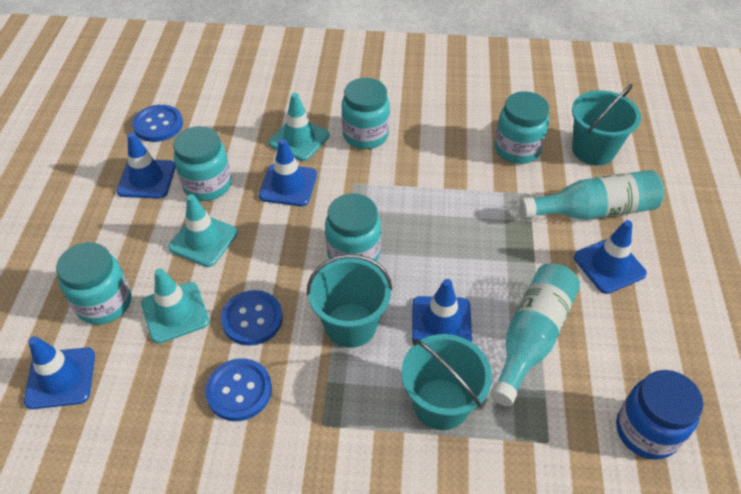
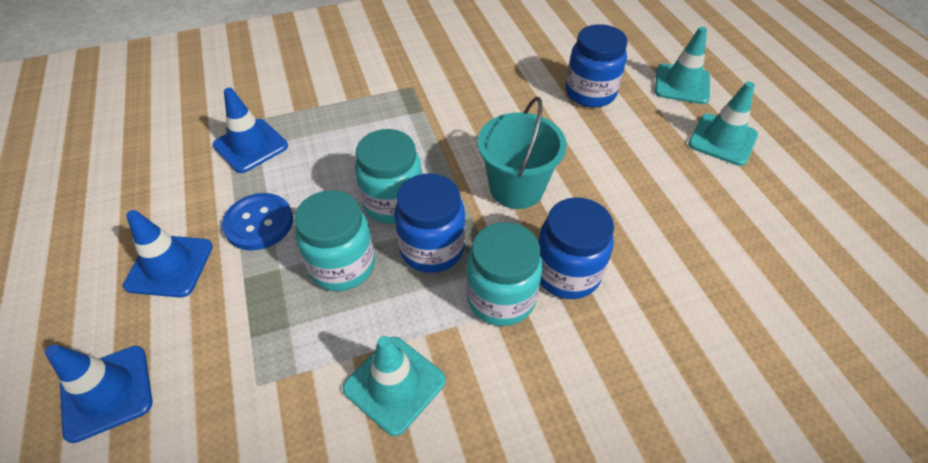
blue button: 3 -> 1
blue jar: 1 -> 3
blue traffic cone: 5 -> 3
turquoise bottle: 2 -> 0
turquoise bucket: 3 -> 1
turquoise jar: 5 -> 3

